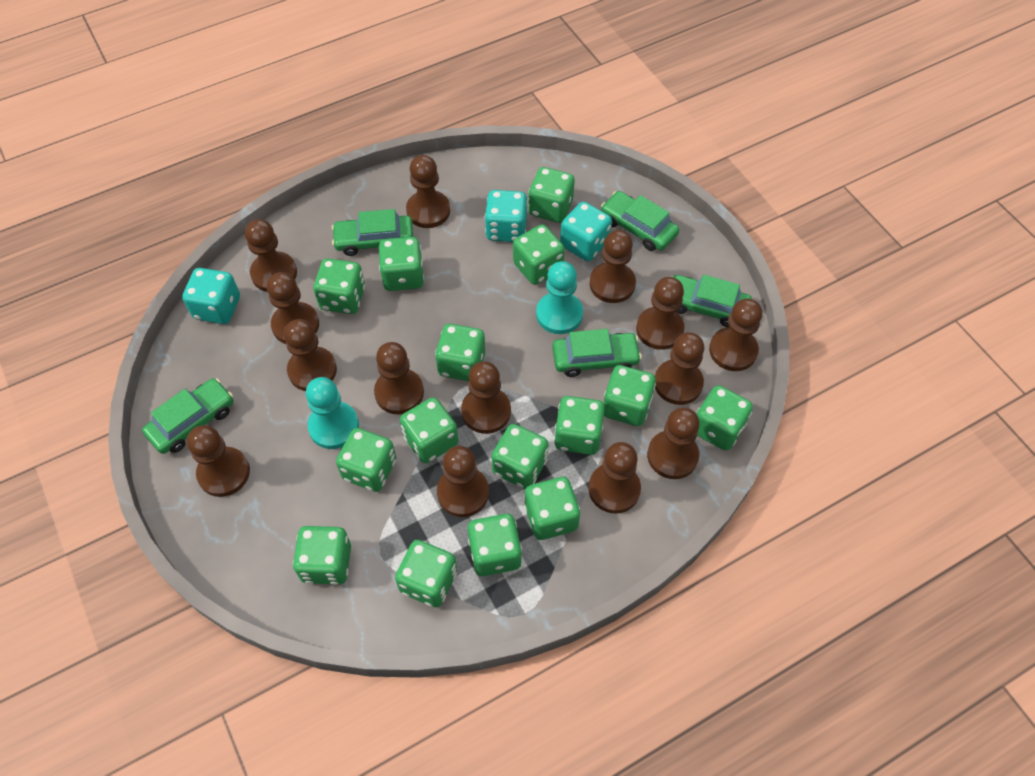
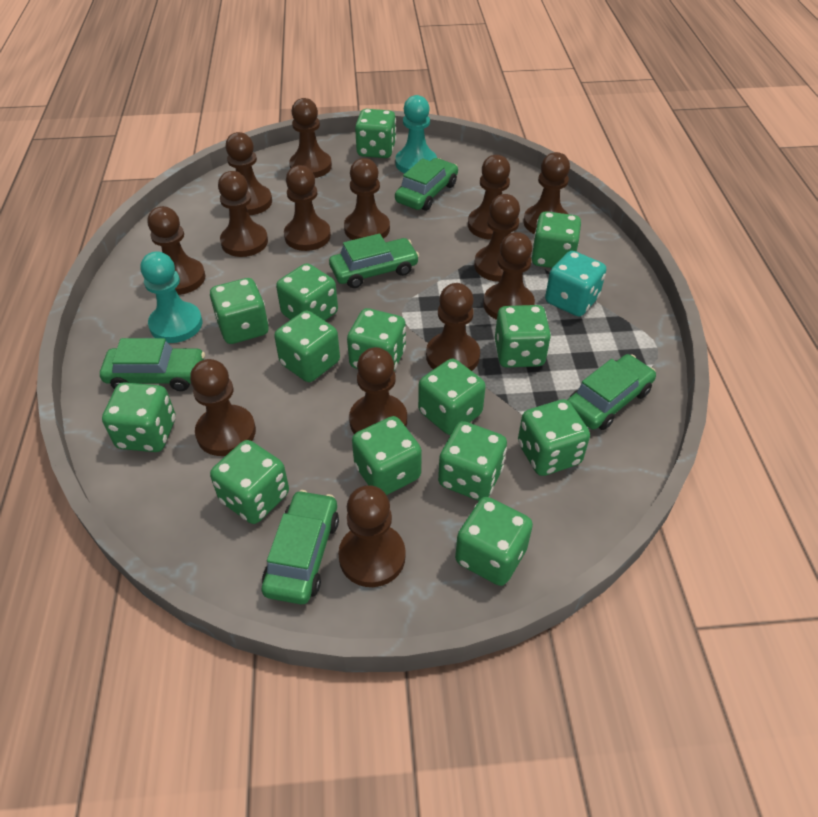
green dice: 15 -> 14
turquoise dice: 3 -> 1

